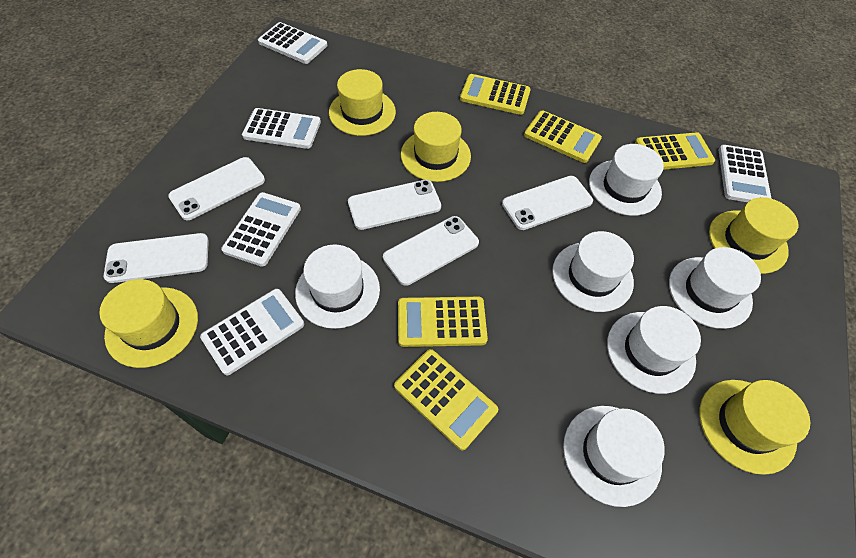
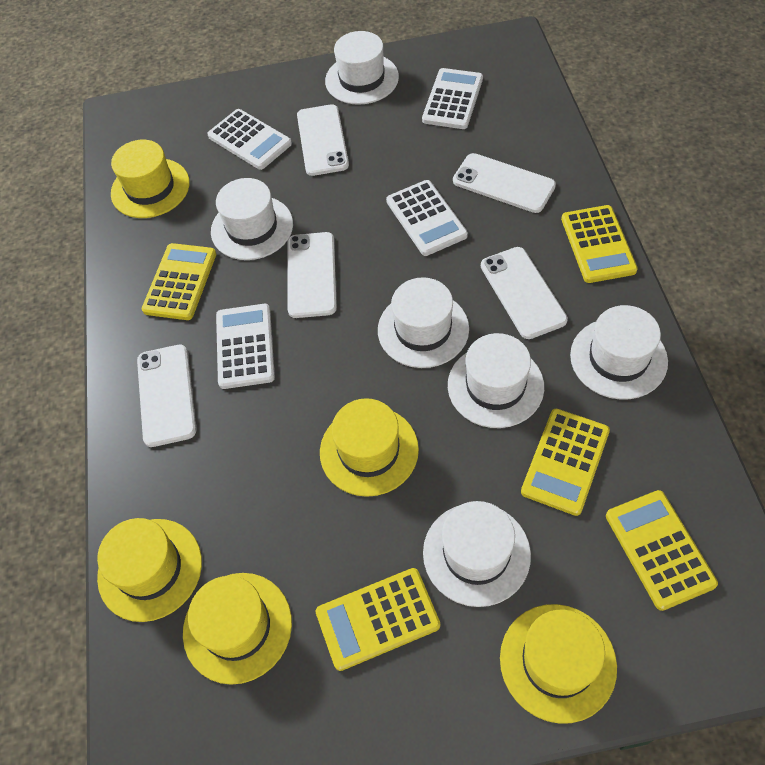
white calculator: 5 -> 4

